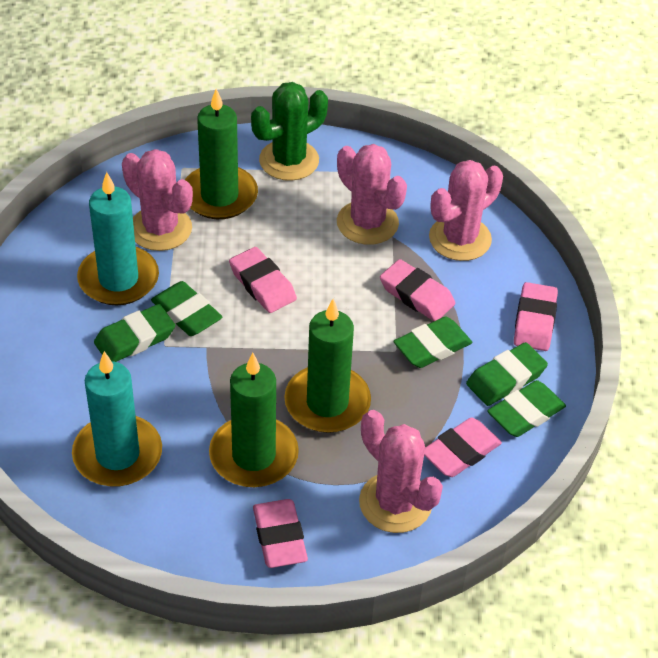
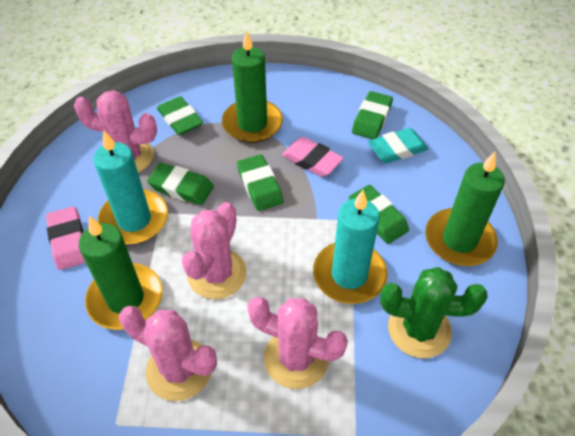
pink eraser: 5 -> 2
turquoise eraser: 0 -> 1

